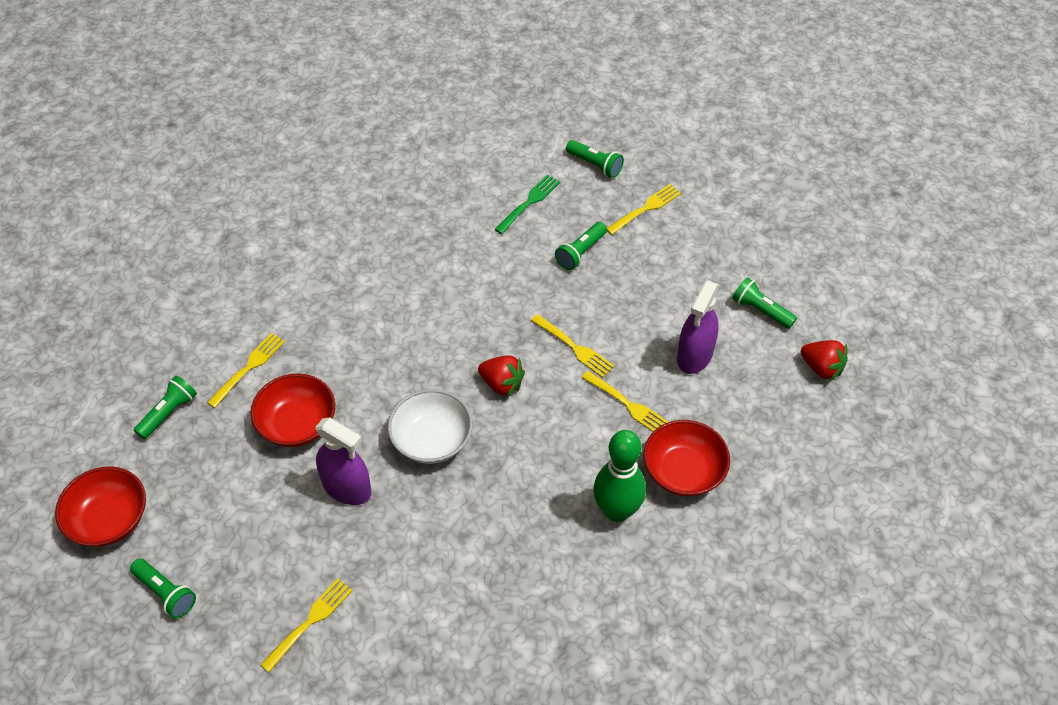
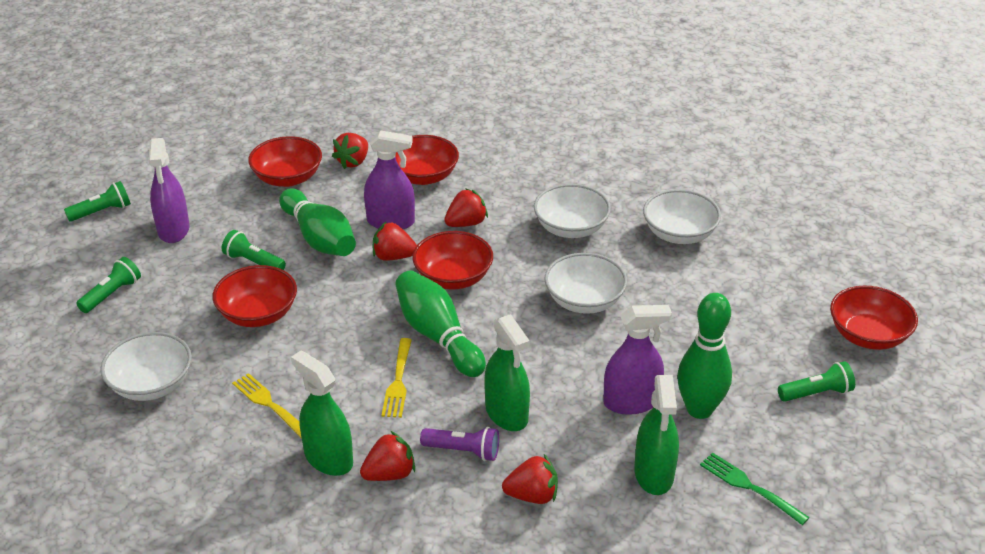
green bowling pin: 1 -> 3
green flashlight: 5 -> 4
green spray bottle: 0 -> 3
purple flashlight: 0 -> 1
purple spray bottle: 2 -> 3
red bowl: 3 -> 5
red strawberry: 2 -> 5
white bowl: 1 -> 4
yellow fork: 5 -> 2

